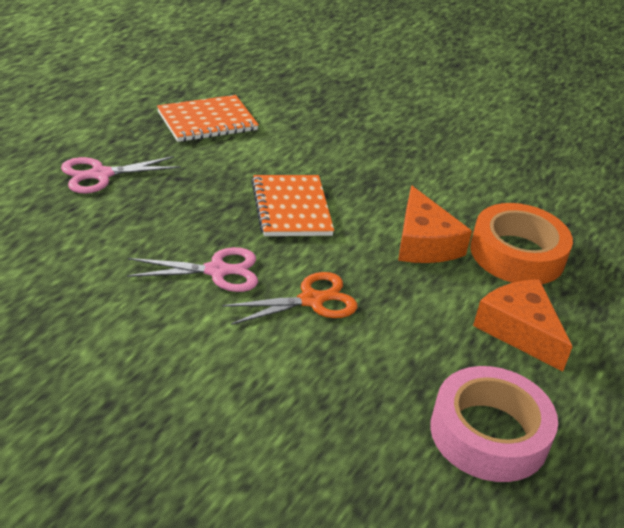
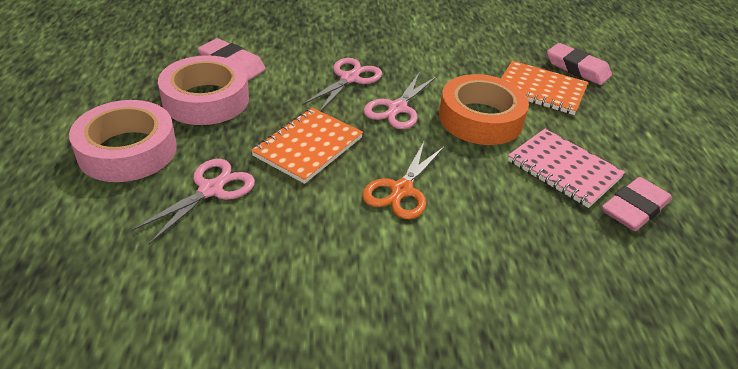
orange cheese: 2 -> 0
pink eraser: 0 -> 3
pink notebook: 0 -> 1
pink scissors: 2 -> 3
pink tape: 1 -> 2

